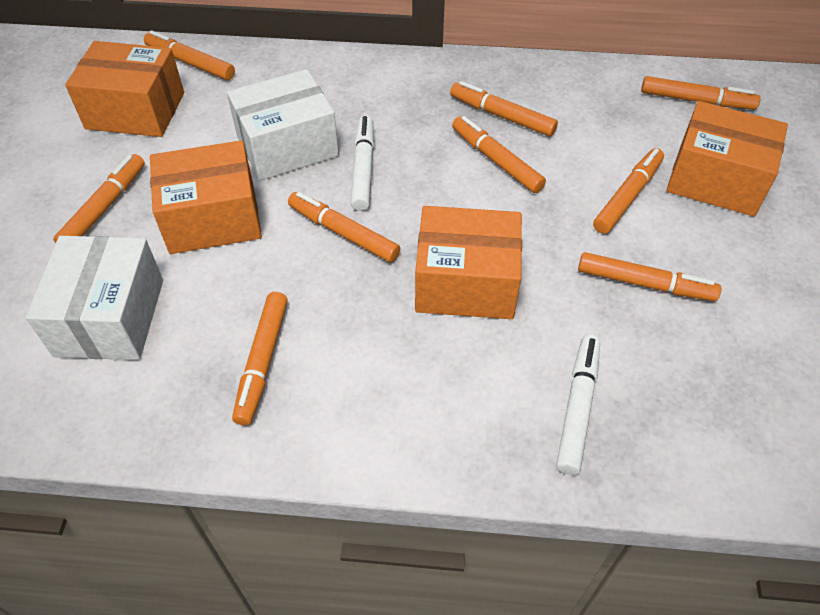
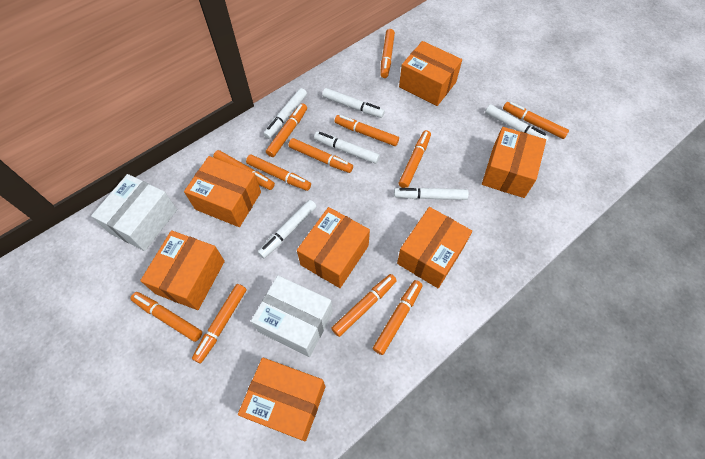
orange box: 4 -> 7
orange marker: 9 -> 12
white marker: 2 -> 6

